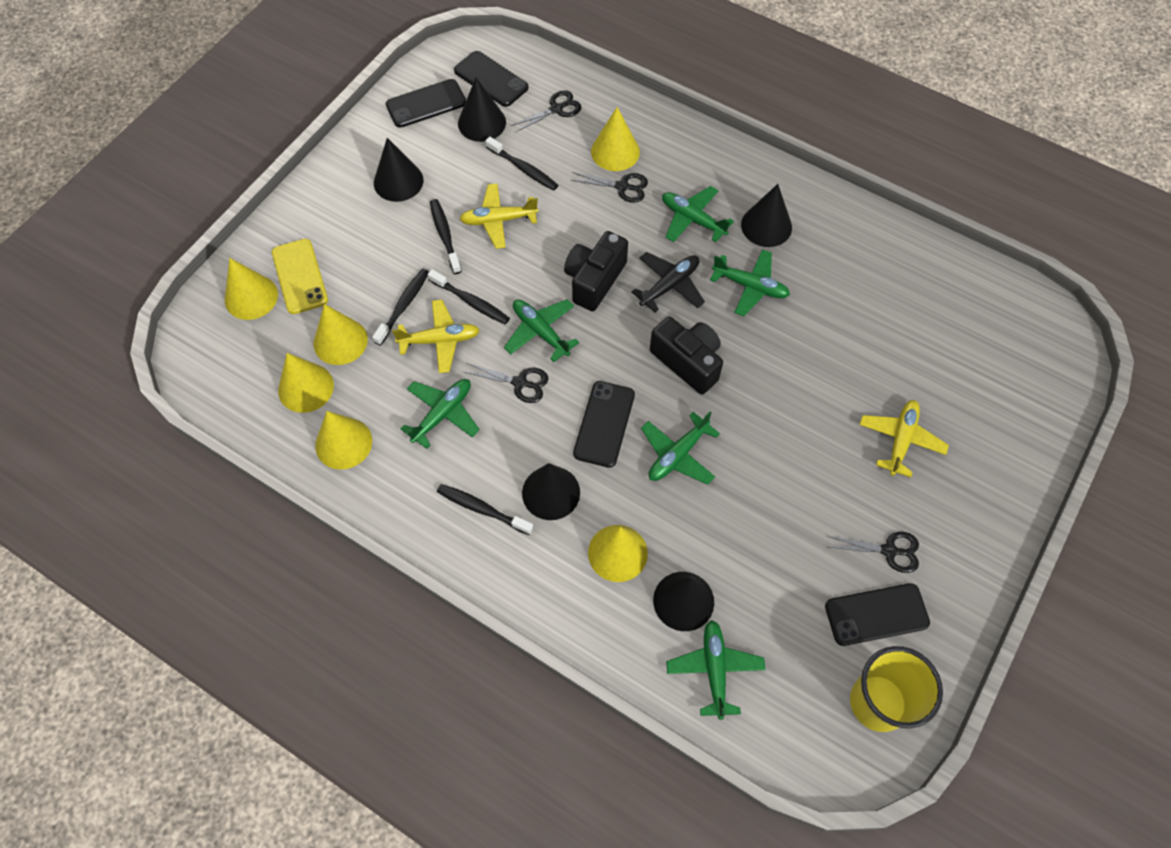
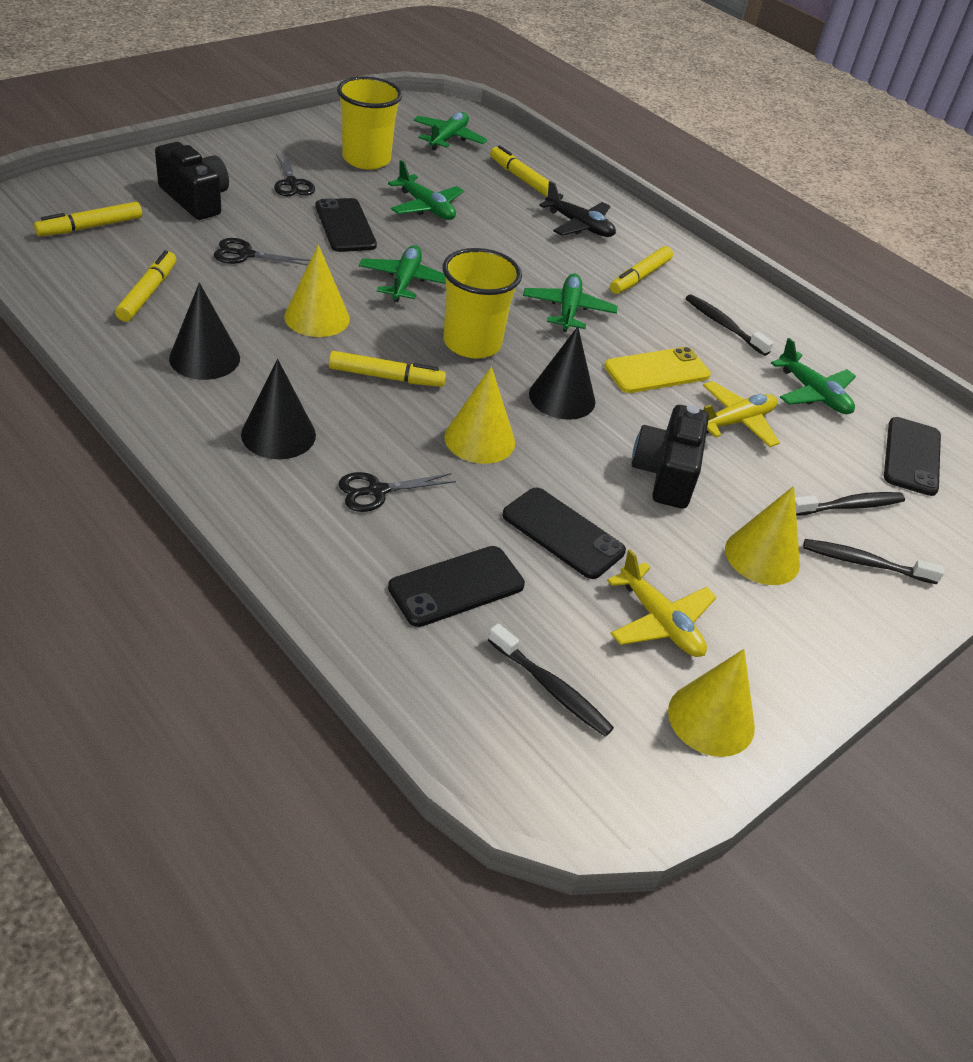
black cone: 5 -> 3
black scissors: 4 -> 3
black toothbrush: 5 -> 4
green plane: 6 -> 5
yellow cone: 6 -> 4
yellow cup: 1 -> 2
yellow marker: 0 -> 5
yellow plane: 3 -> 2

